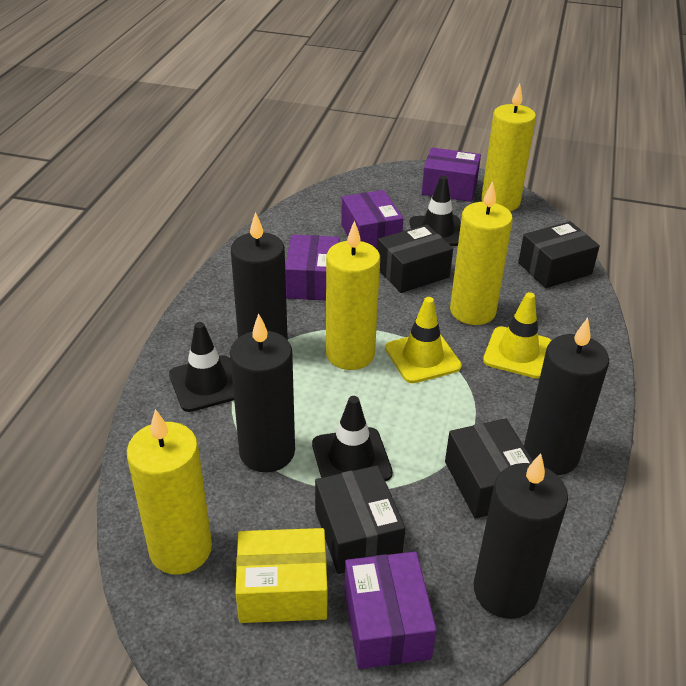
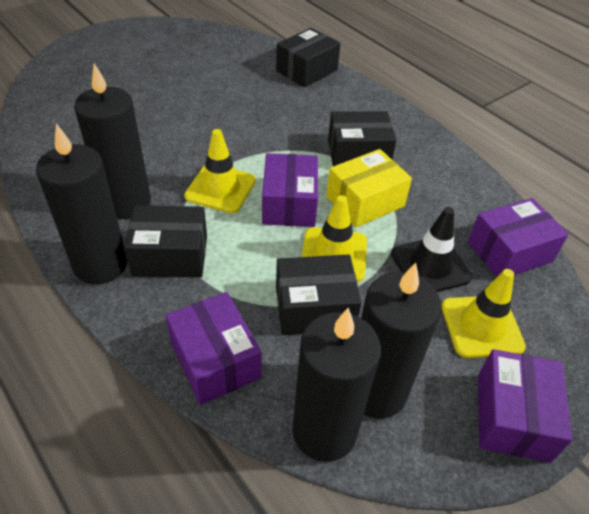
black traffic cone: 3 -> 1
yellow candle: 4 -> 0
yellow traffic cone: 2 -> 3

